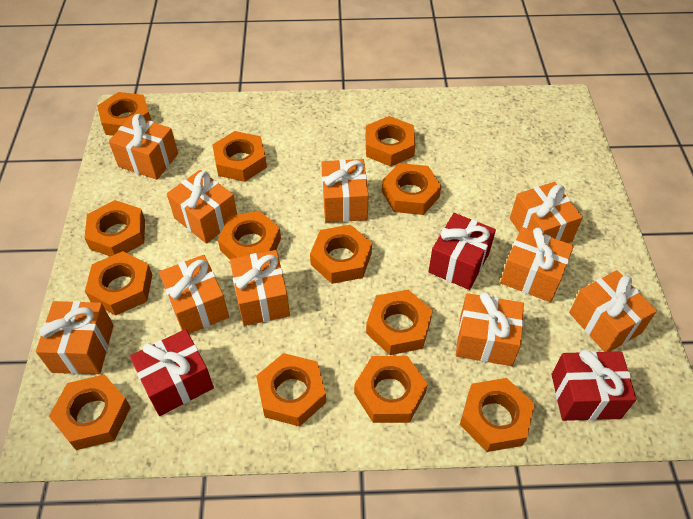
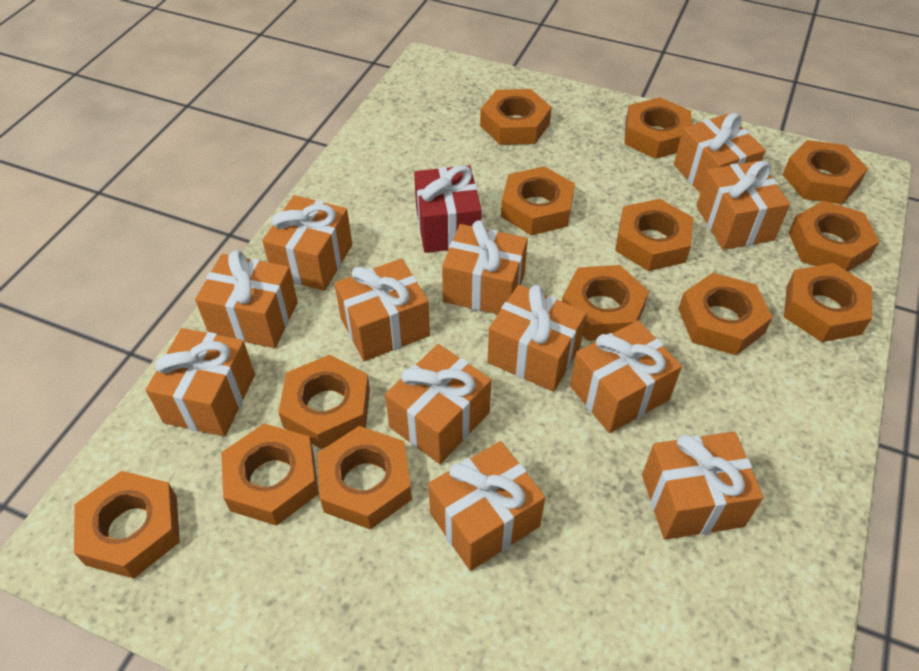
orange gift: 10 -> 12
red gift: 3 -> 1

